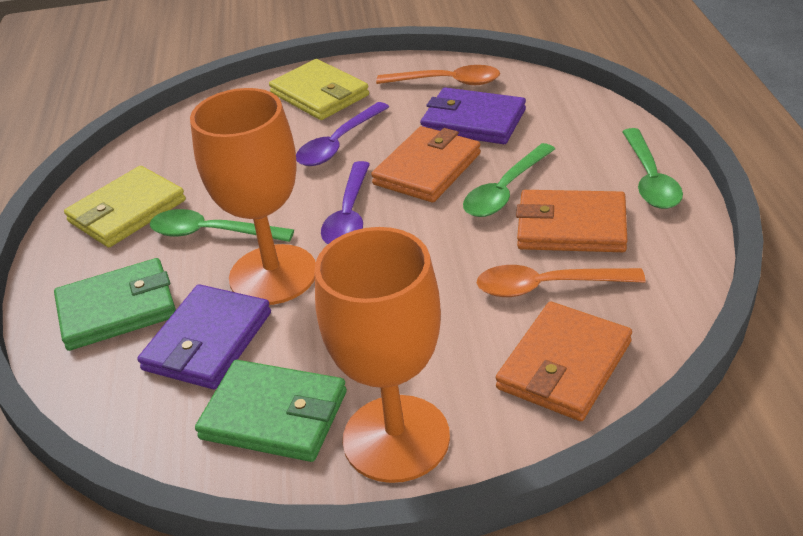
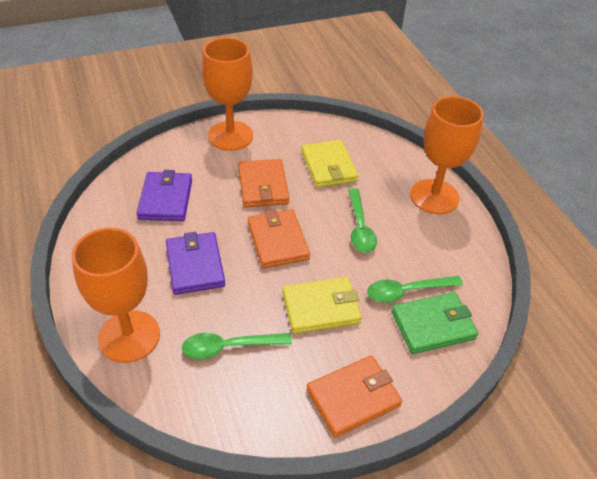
green wallet: 2 -> 1
orange goblet: 2 -> 3
orange spoon: 2 -> 0
purple spoon: 2 -> 0

